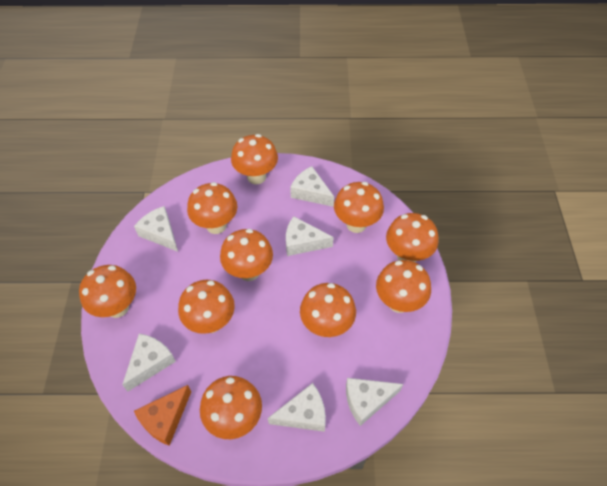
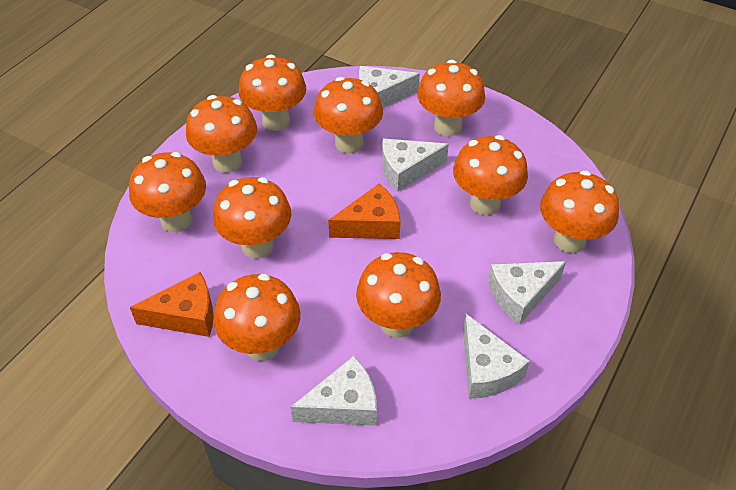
orange cheese: 1 -> 2
white cheese: 6 -> 5

